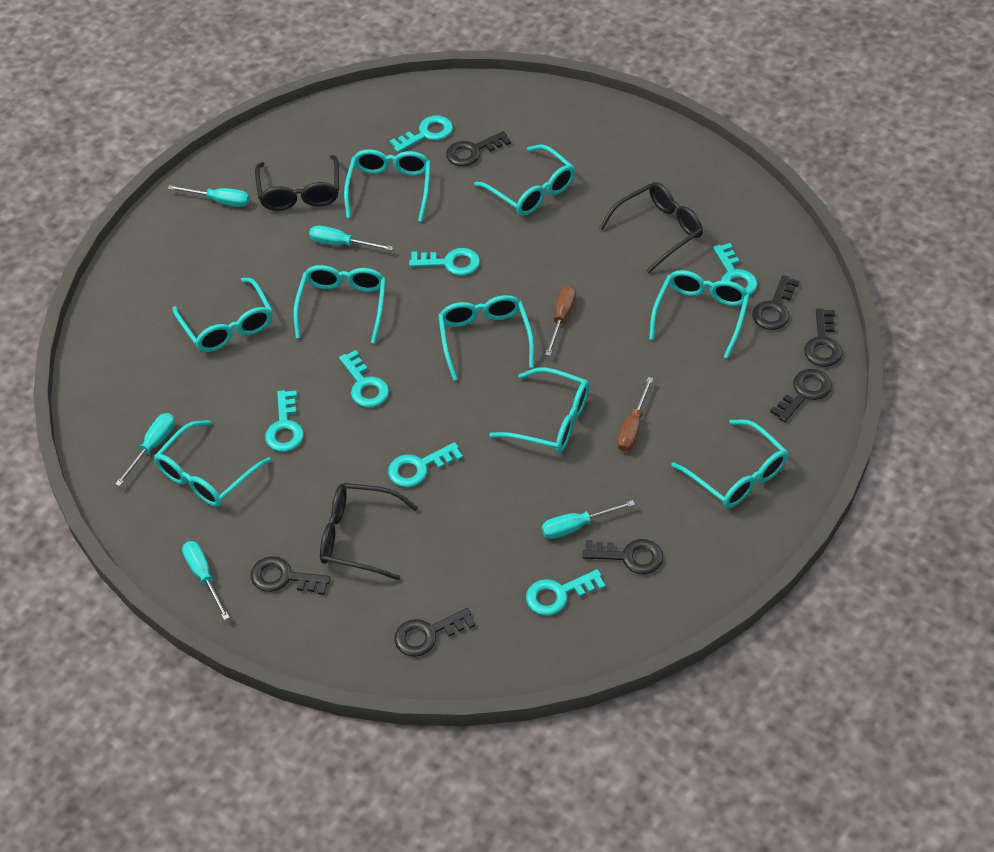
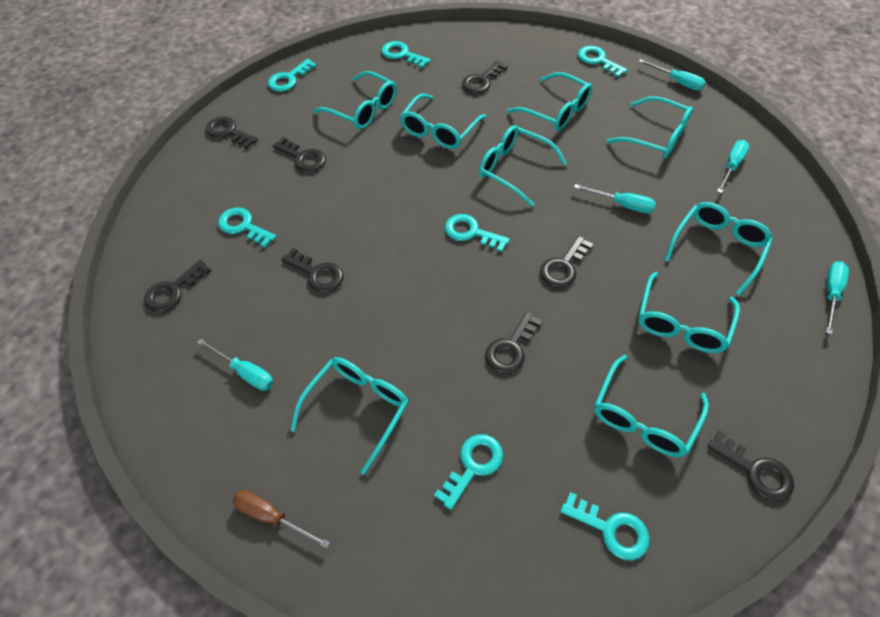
black glasses: 3 -> 0
black key: 7 -> 8
brown screwdriver: 2 -> 1

